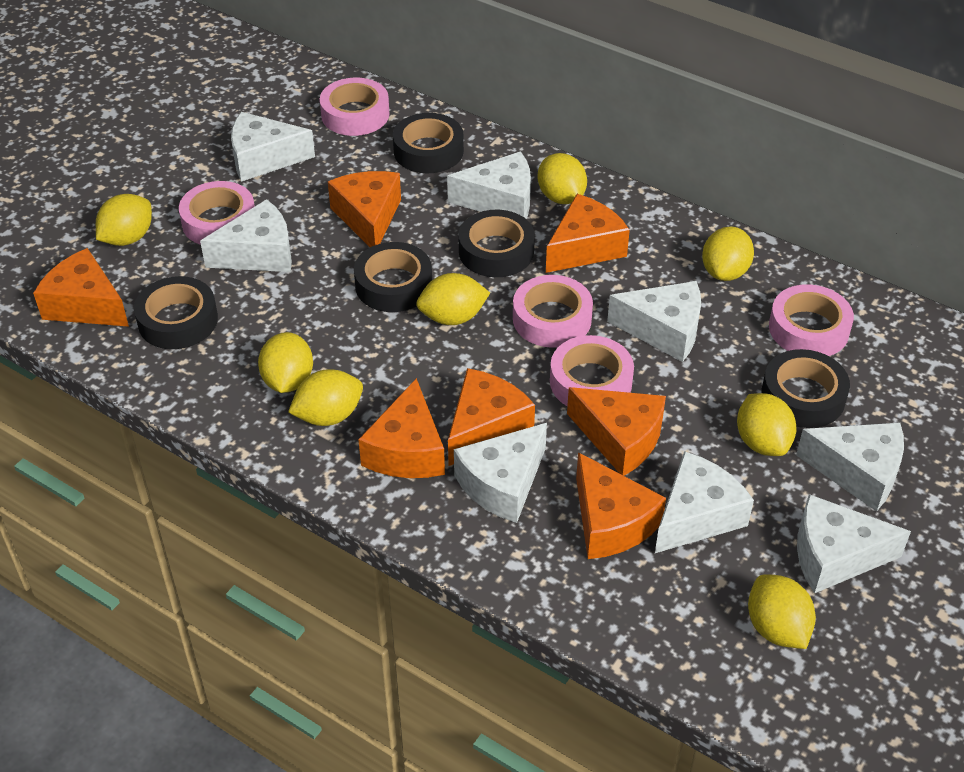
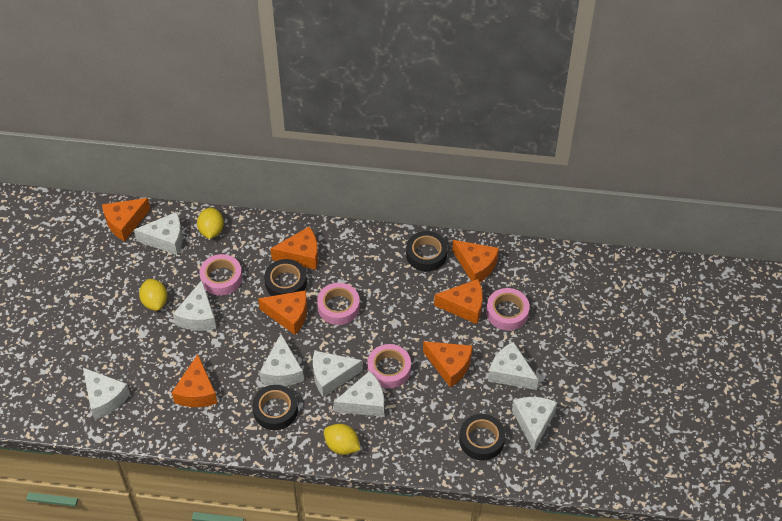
black tape: 5 -> 4
pink tape: 5 -> 4
yellow lemon: 8 -> 3

